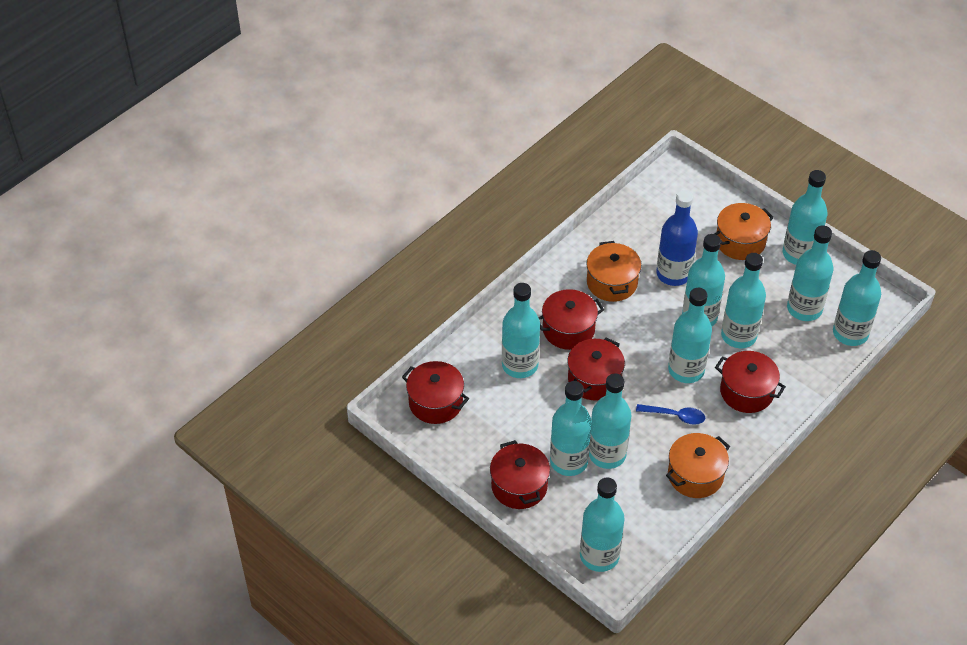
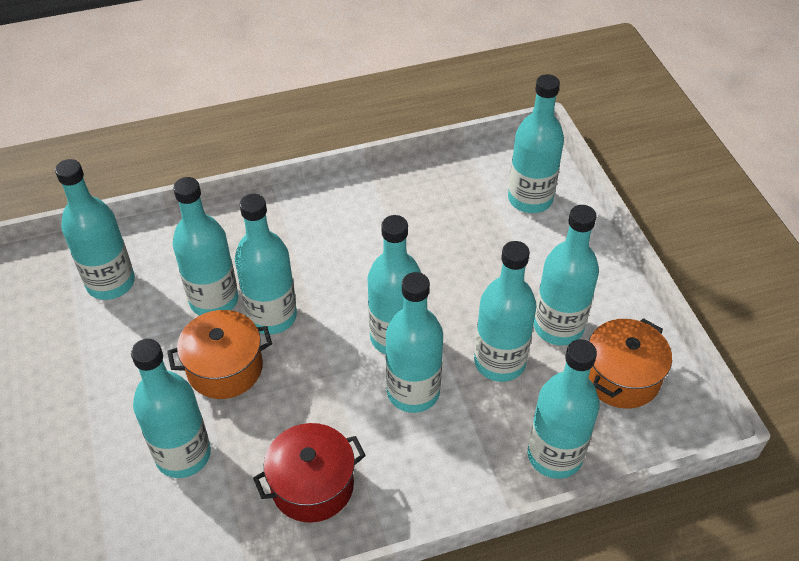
blue bottle: 1 -> 0
blue spoon: 1 -> 0
orange pot: 3 -> 2
red pot: 5 -> 1

